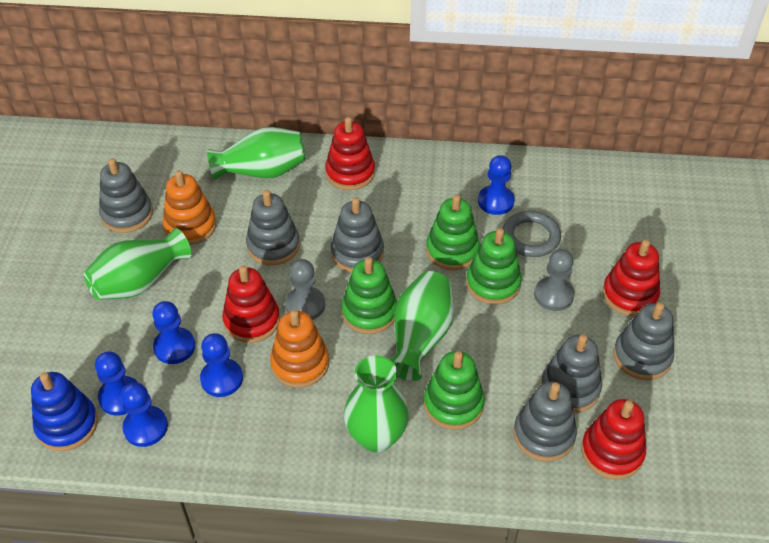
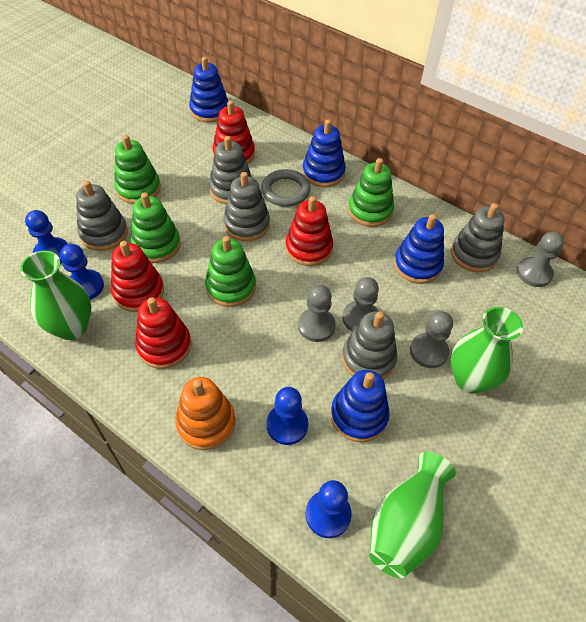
blue pawn: 5 -> 4
blue stacking toy: 1 -> 4
green vase: 4 -> 3
grey pawn: 2 -> 4
grey stacking toy: 6 -> 5
orange stacking toy: 2 -> 1

